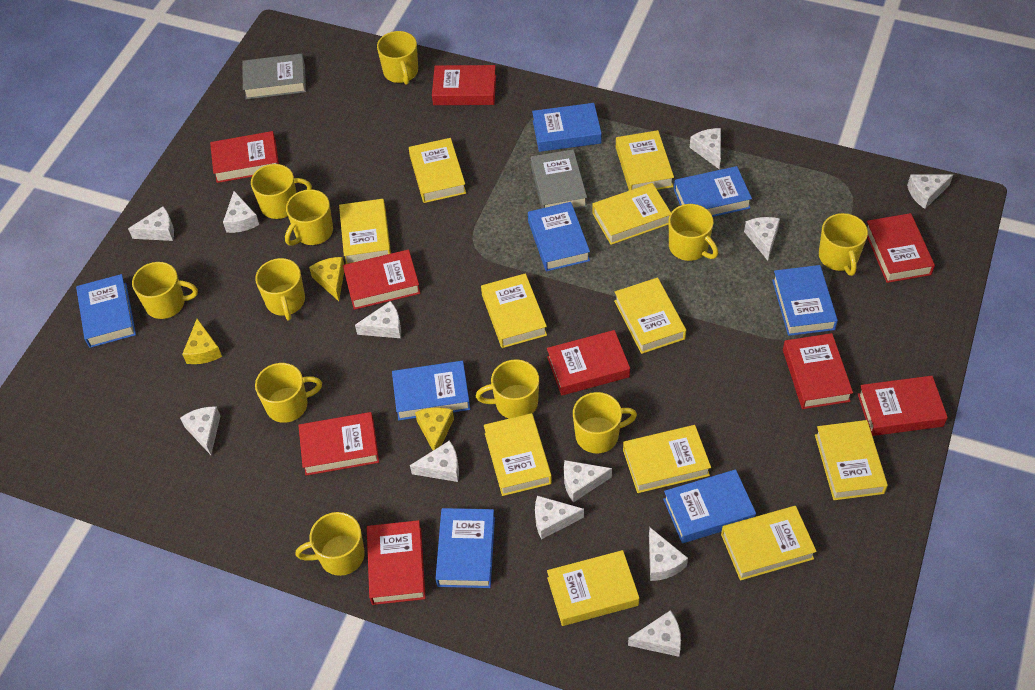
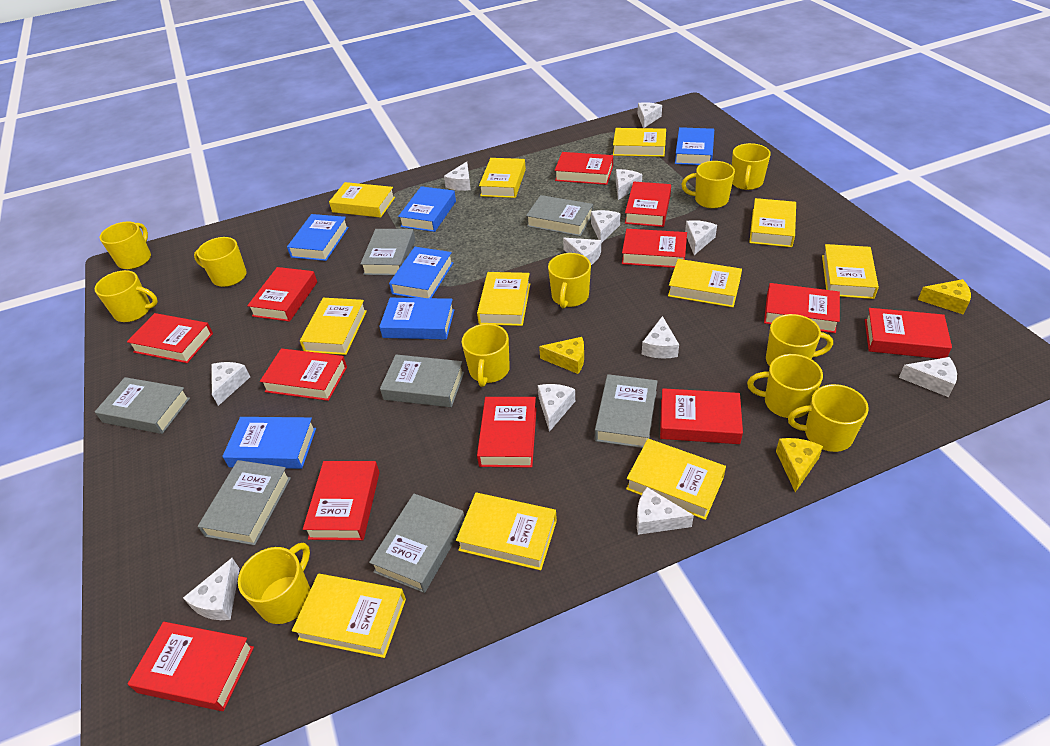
blue book: 8 -> 6
grey book: 2 -> 7
red book: 9 -> 12

